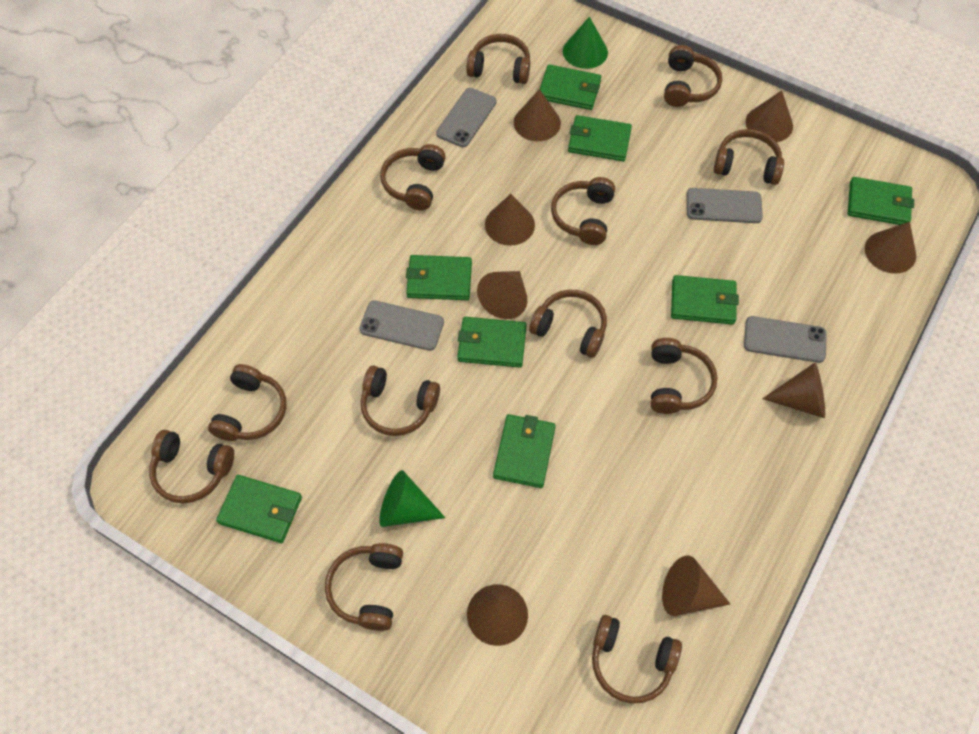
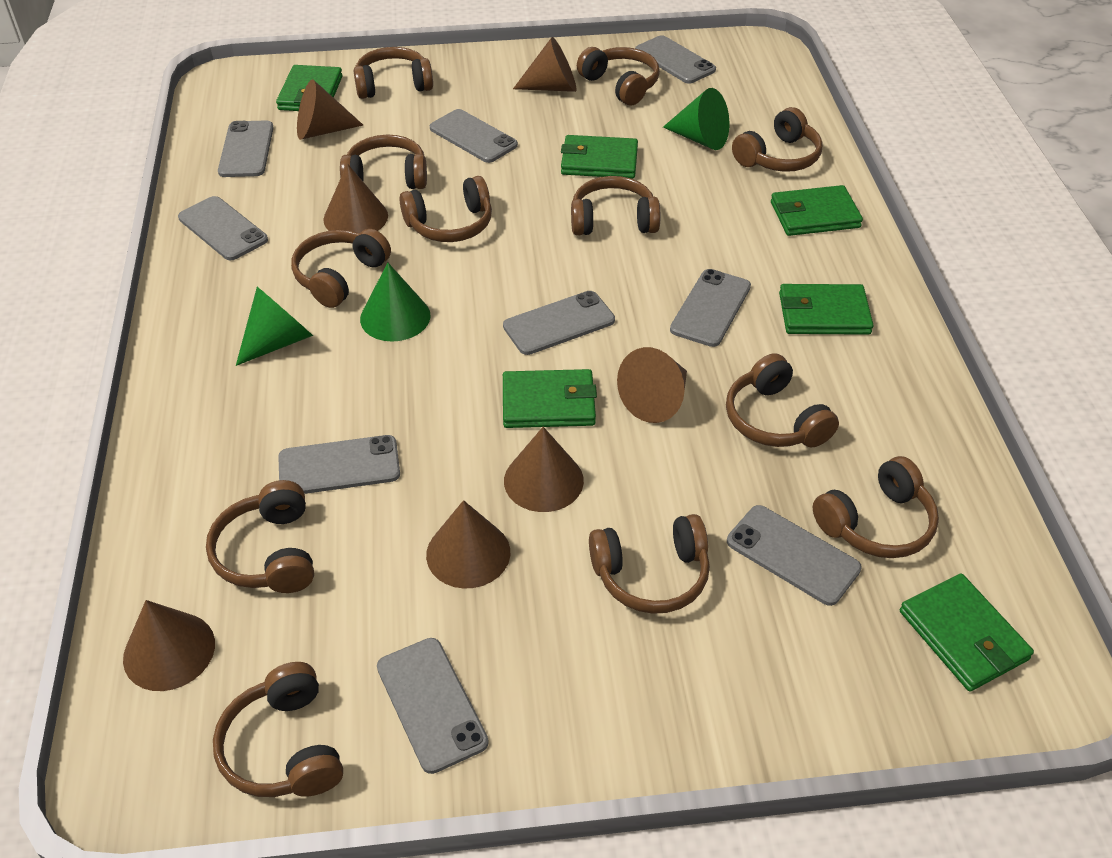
brown cone: 8 -> 7
green cone: 2 -> 3
green wallet: 8 -> 6
grey phone: 4 -> 9

